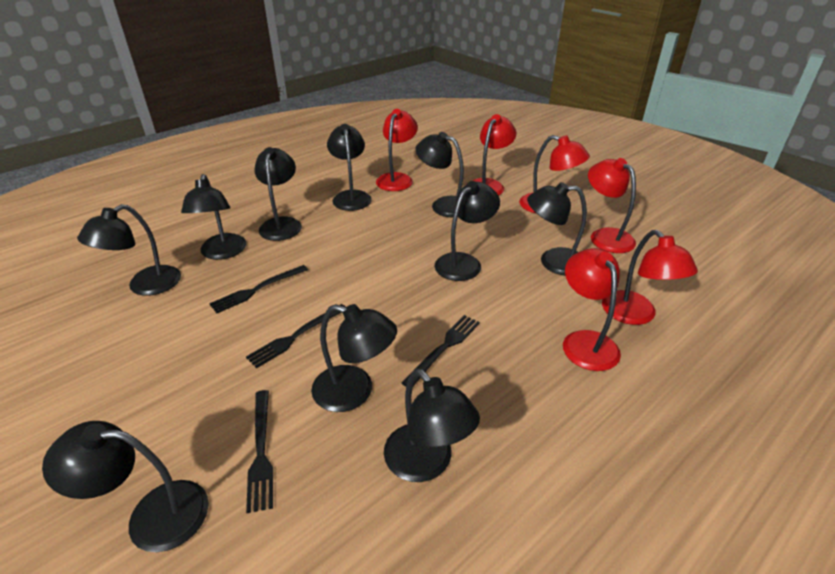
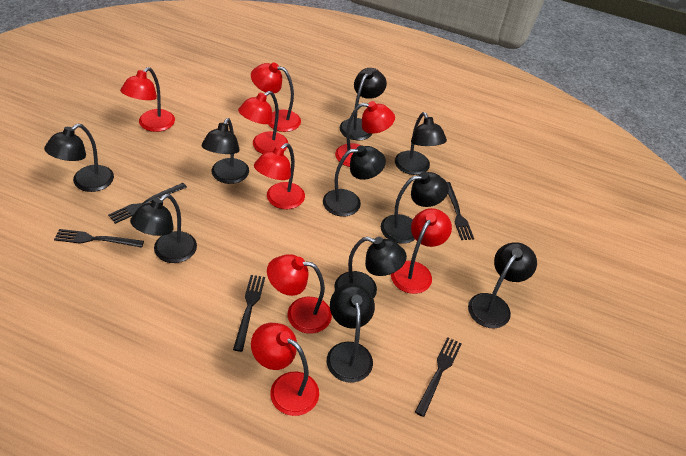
black fork: 4 -> 5
red lamp: 6 -> 8

